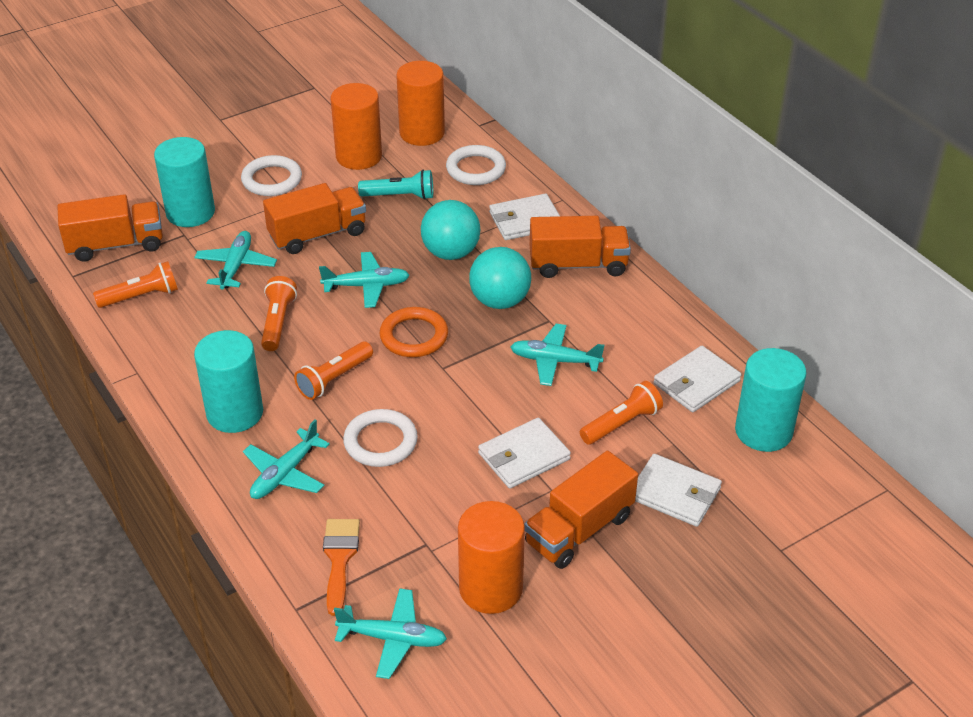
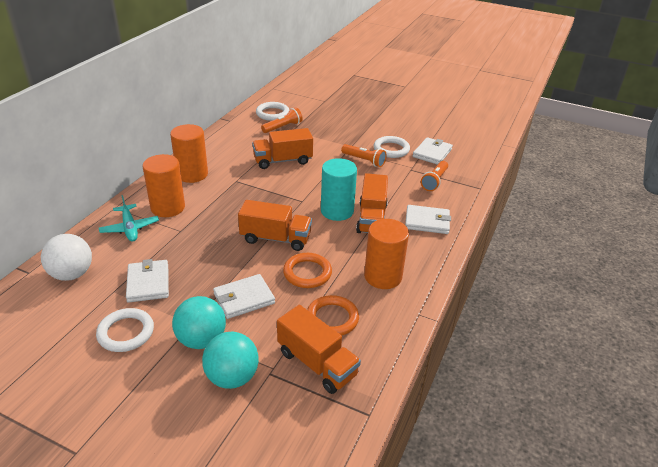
orange brush: 1 -> 0
orange flashlight: 4 -> 3
orange ring: 1 -> 2
turquoise cylinder: 3 -> 1
turquoise flashlight: 1 -> 0
turquoise plane: 5 -> 1
white ball: 0 -> 1

